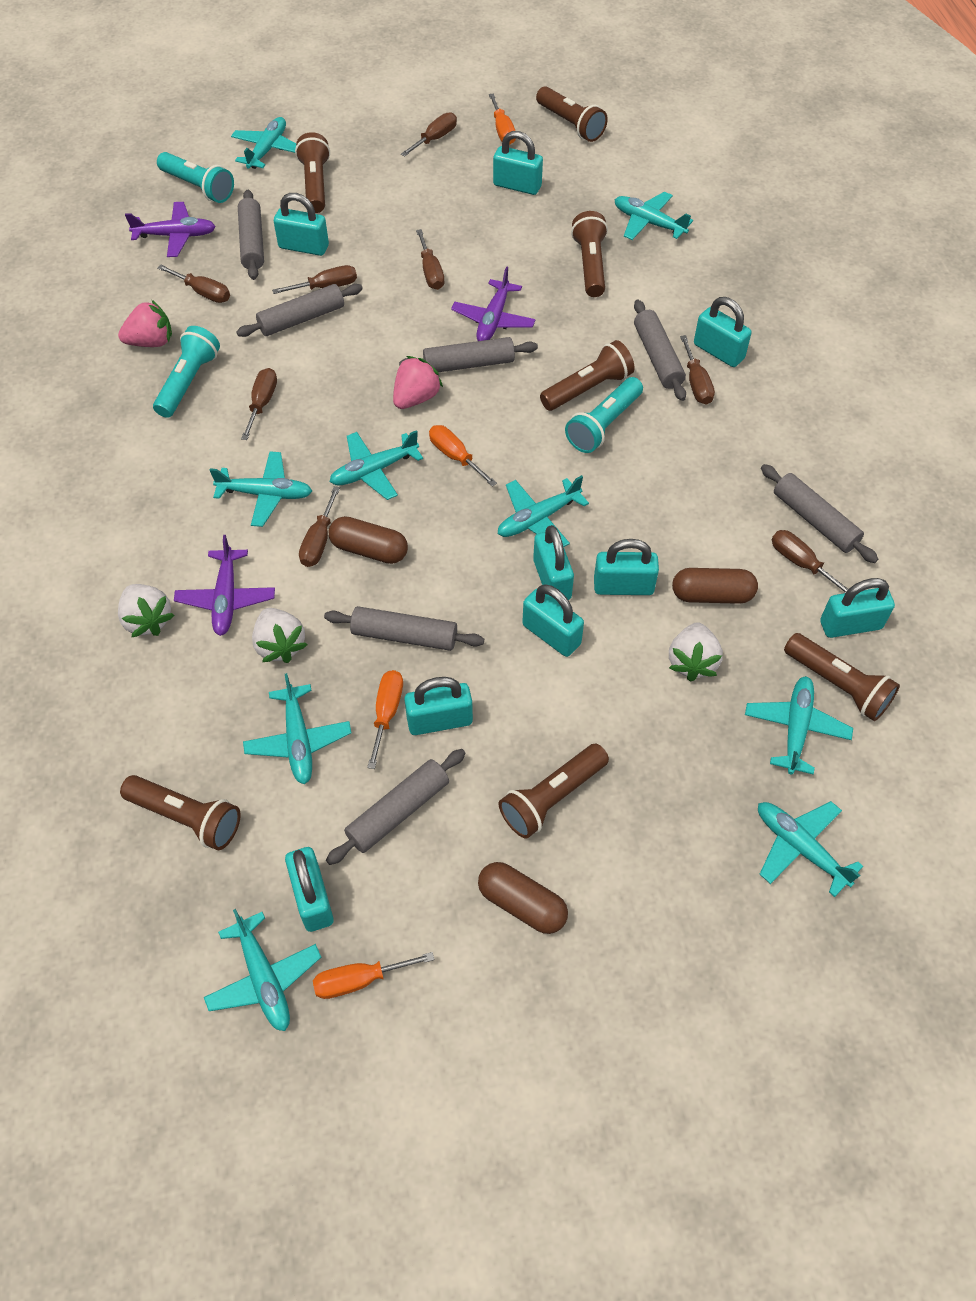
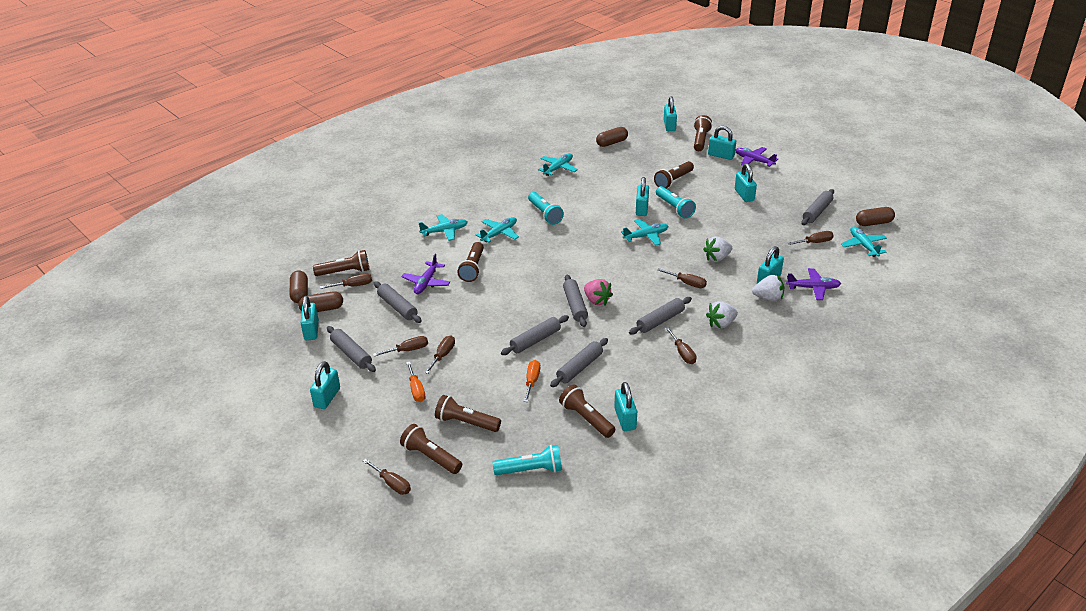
brown capsule: 3 -> 4
brown screwdriver: 8 -> 7
orange screwdriver: 4 -> 2
pink strawberry: 2 -> 1
turquoise padlock: 9 -> 8
turquoise plane: 9 -> 5

